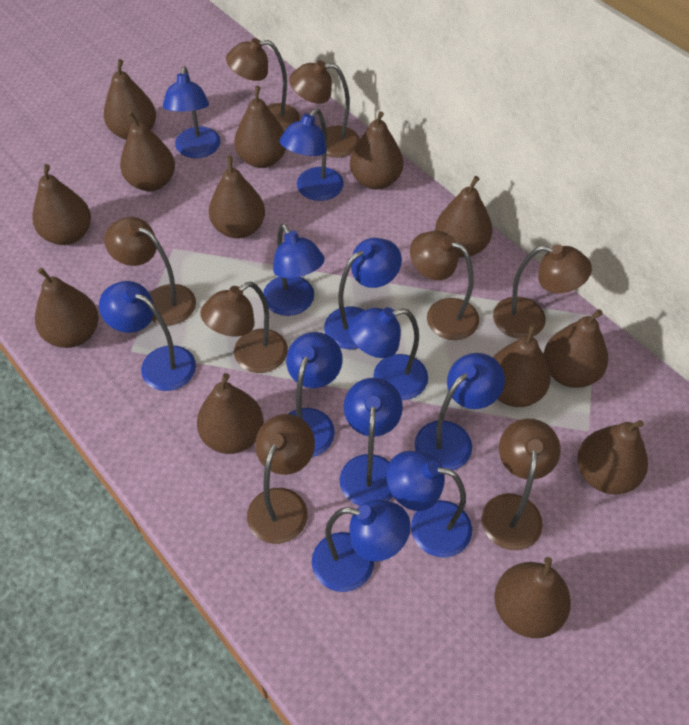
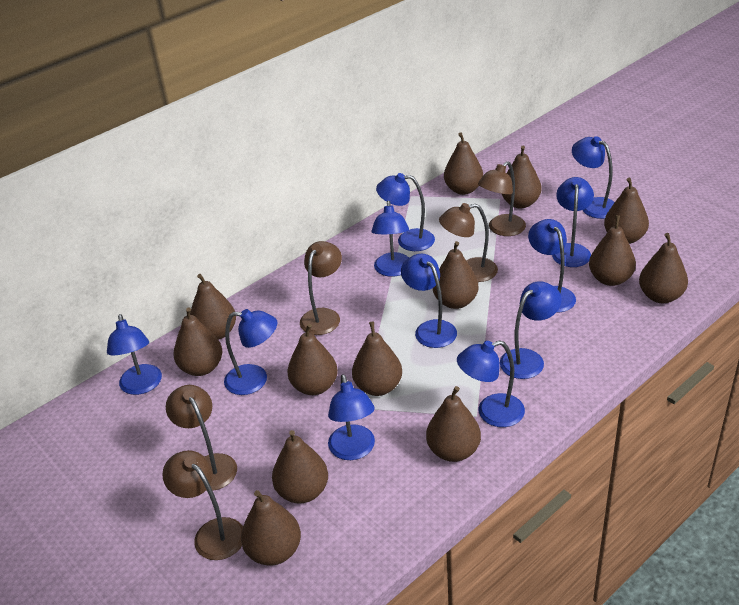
brown lamp: 8 -> 5

